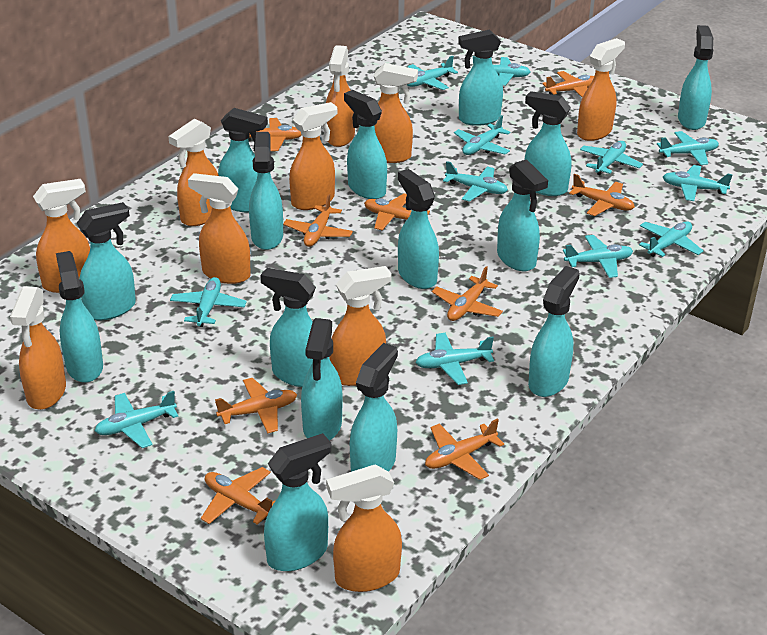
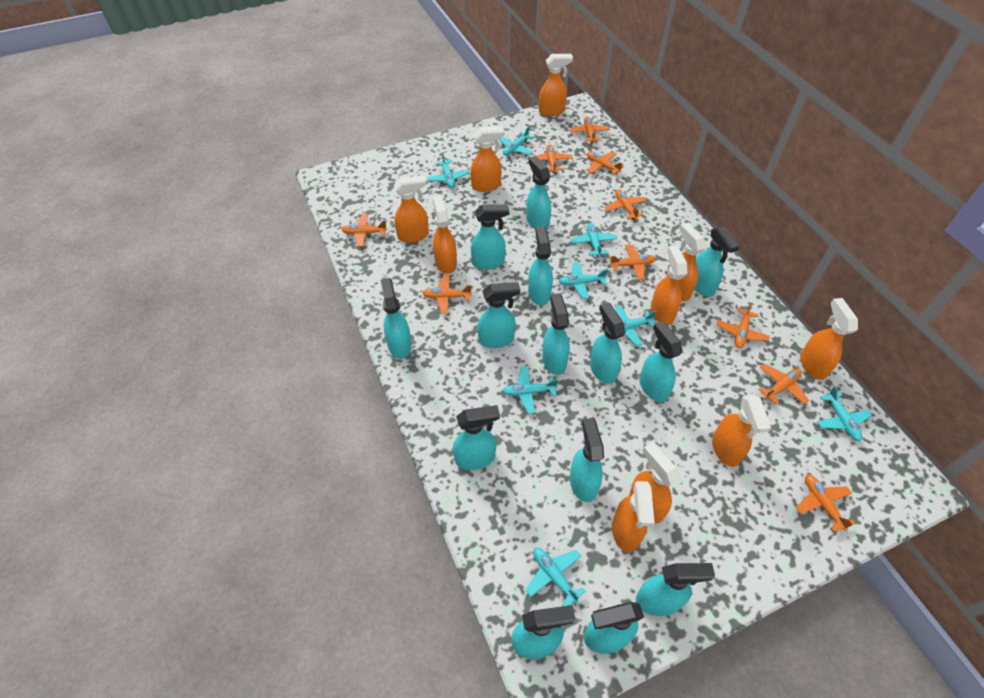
orange plane: 9 -> 10
turquoise plane: 12 -> 8
turquoise spray bottle: 15 -> 14

